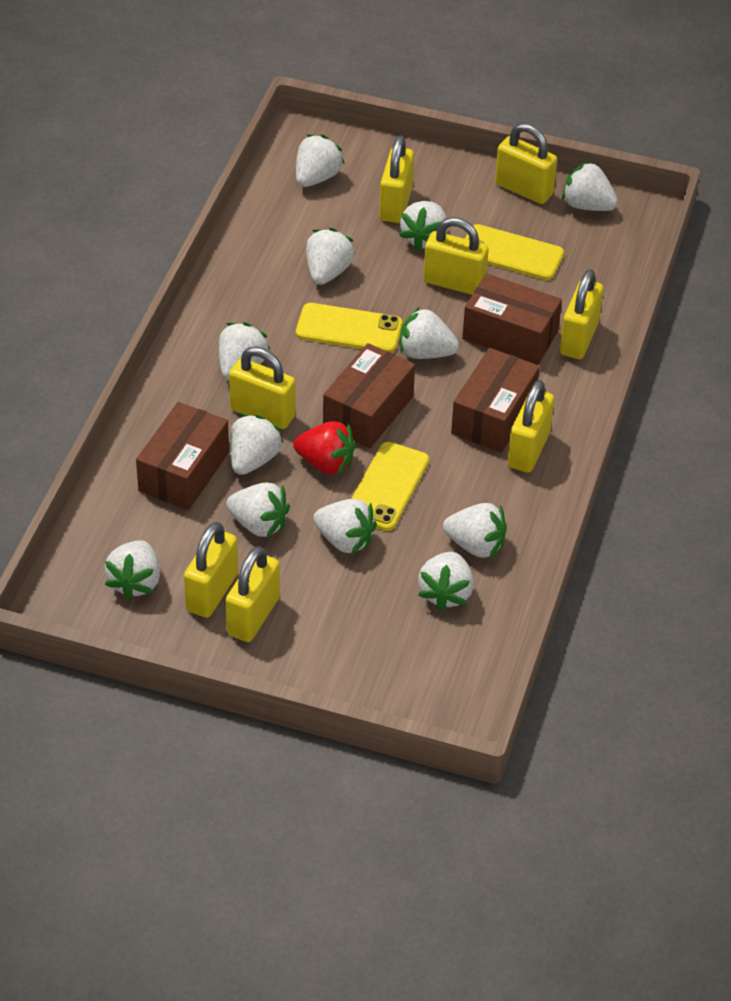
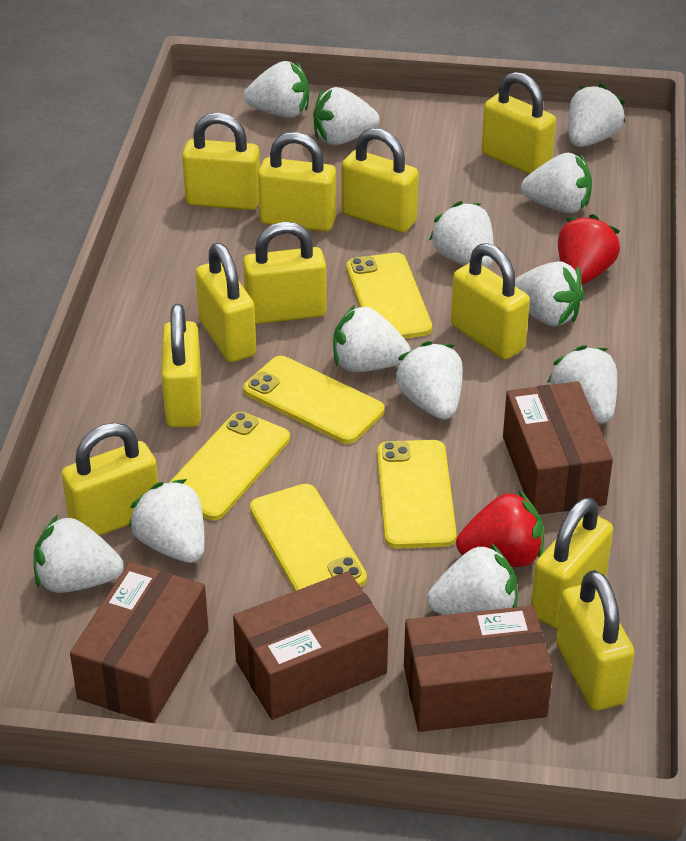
red strawberry: 1 -> 2
yellow padlock: 8 -> 11
yellow phone: 3 -> 5

